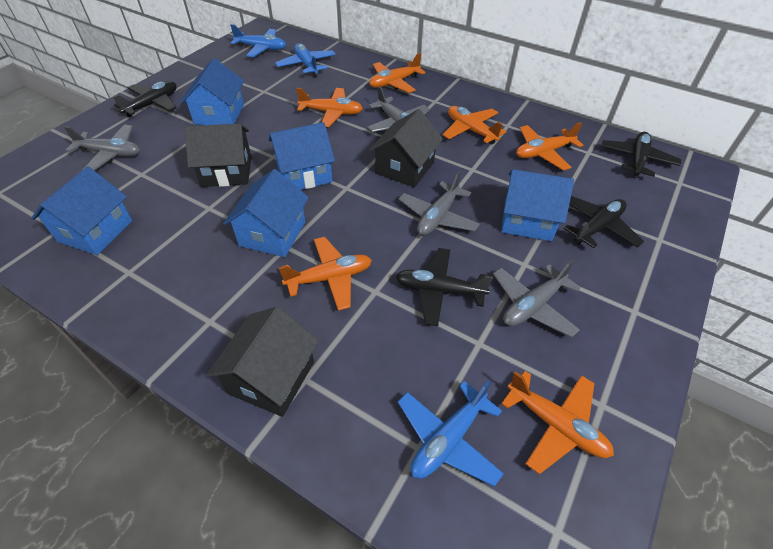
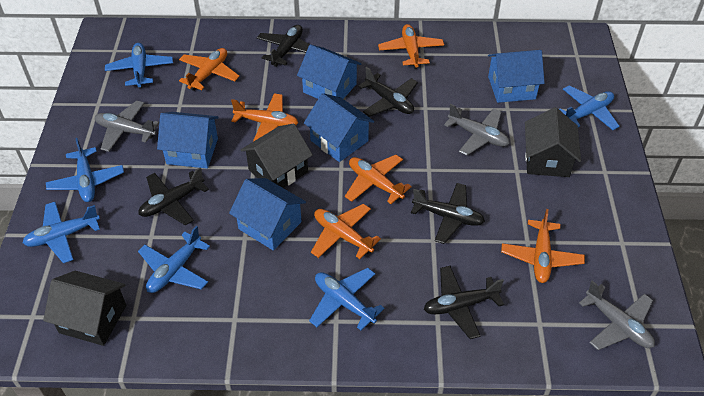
black plane: 4 -> 5
blue plane: 3 -> 6
grey plane: 4 -> 3

